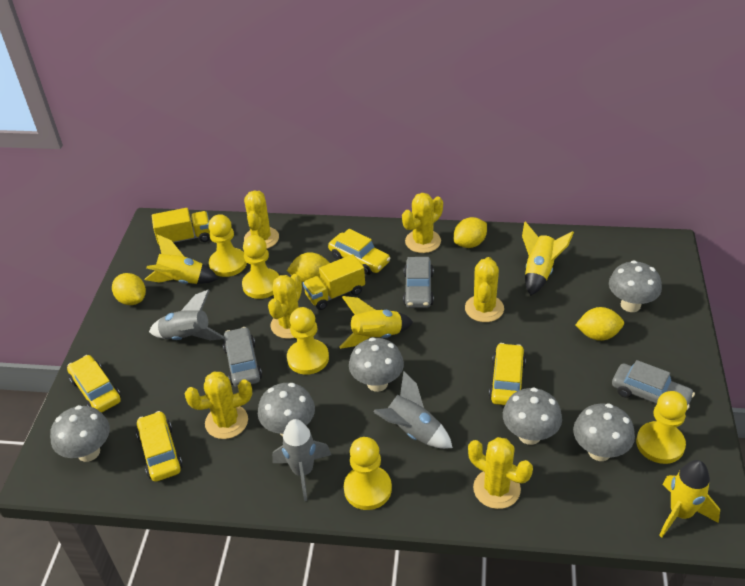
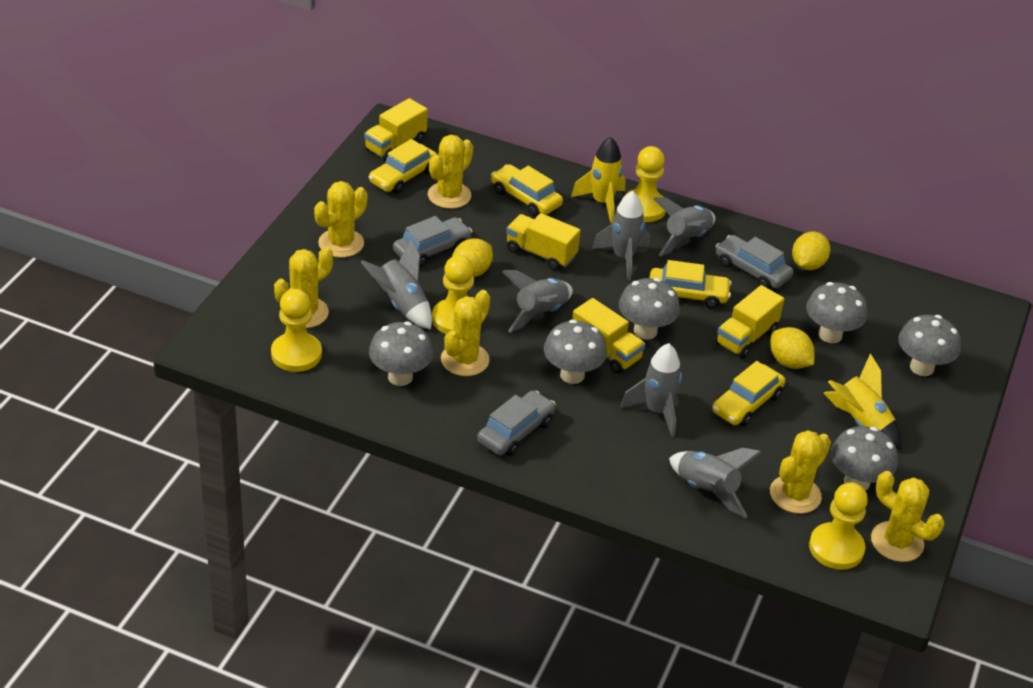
grey rocket: 3 -> 6
yellow lemon: 4 -> 3
yellow pawn: 5 -> 4
yellow rocket: 4 -> 2
yellow truck: 2 -> 4

